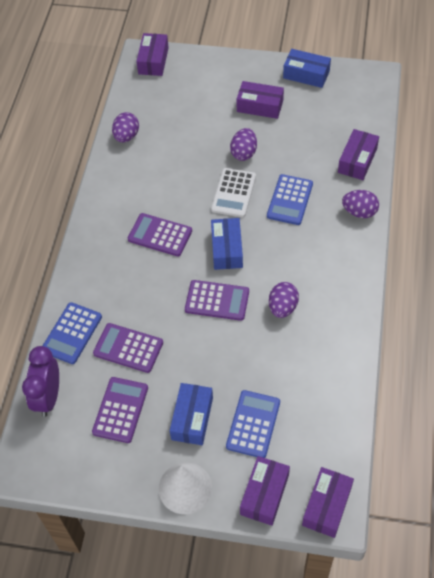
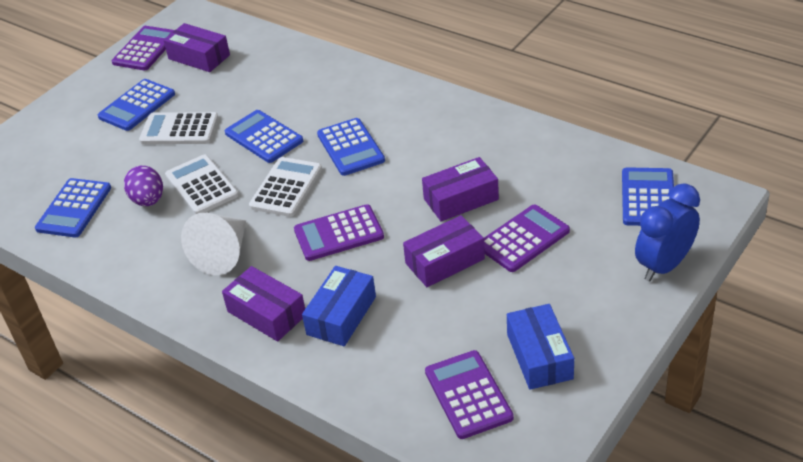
blue box: 3 -> 2
blue calculator: 3 -> 5
blue clock: 0 -> 1
purple box: 5 -> 4
purple clock: 1 -> 0
purple egg: 4 -> 1
white calculator: 1 -> 3

